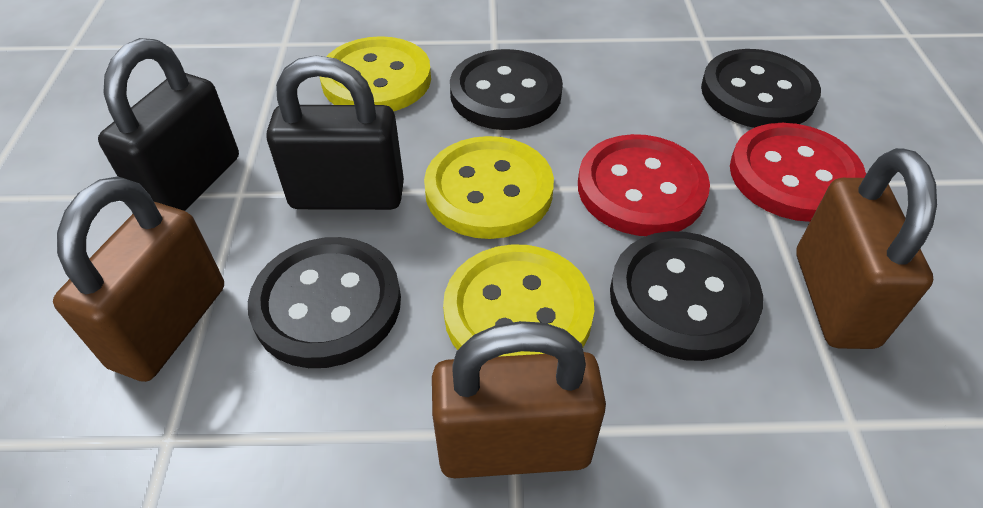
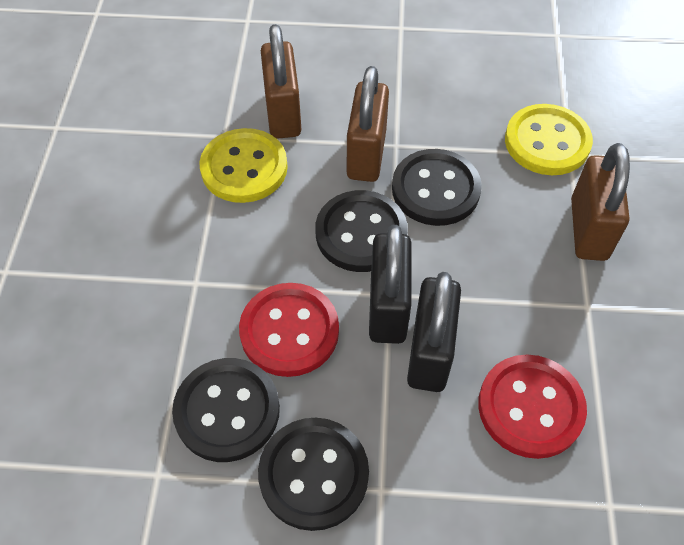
yellow button: 3 -> 2

